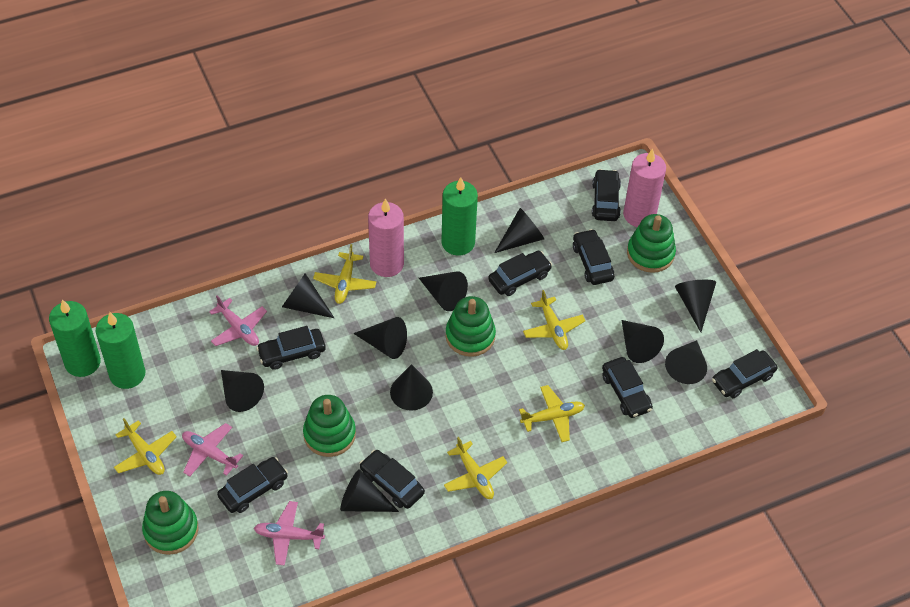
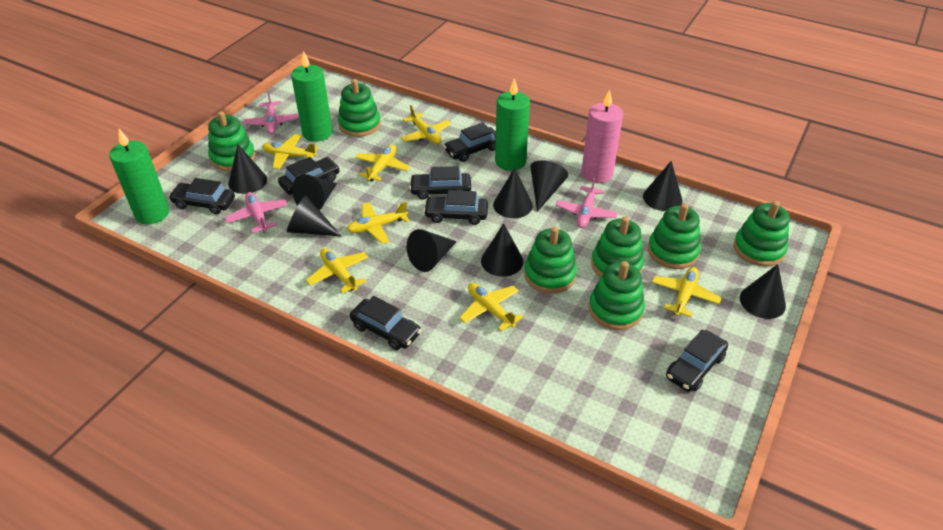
black car: 8 -> 7
black cone: 10 -> 9
green stacking toy: 4 -> 7
pink candle: 2 -> 1
yellow plane: 5 -> 7

